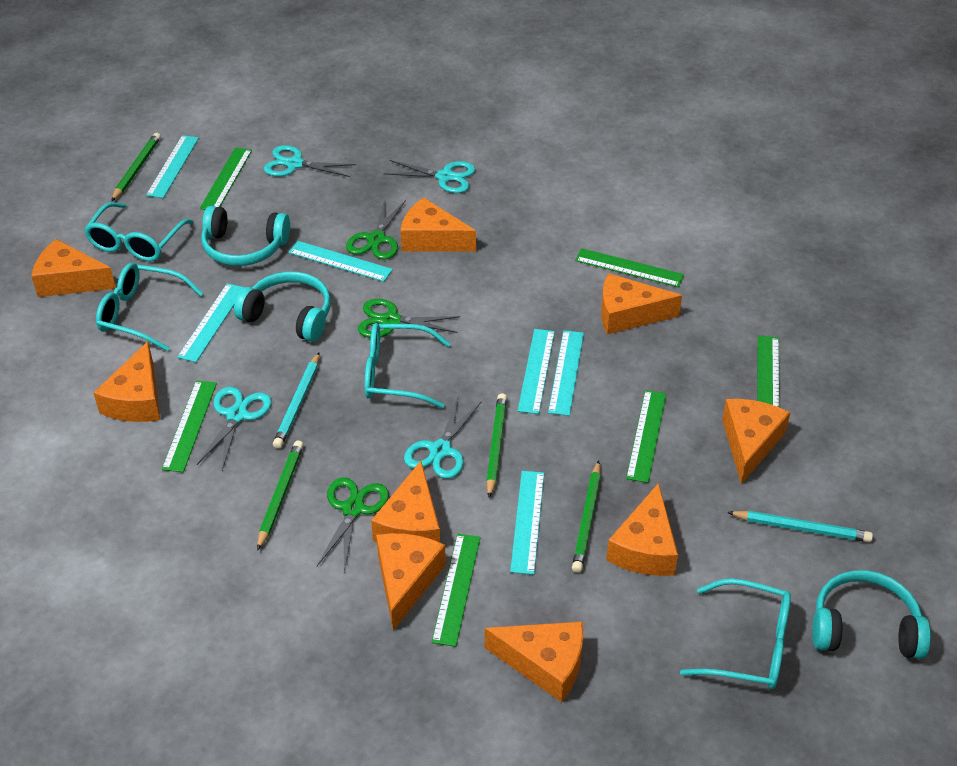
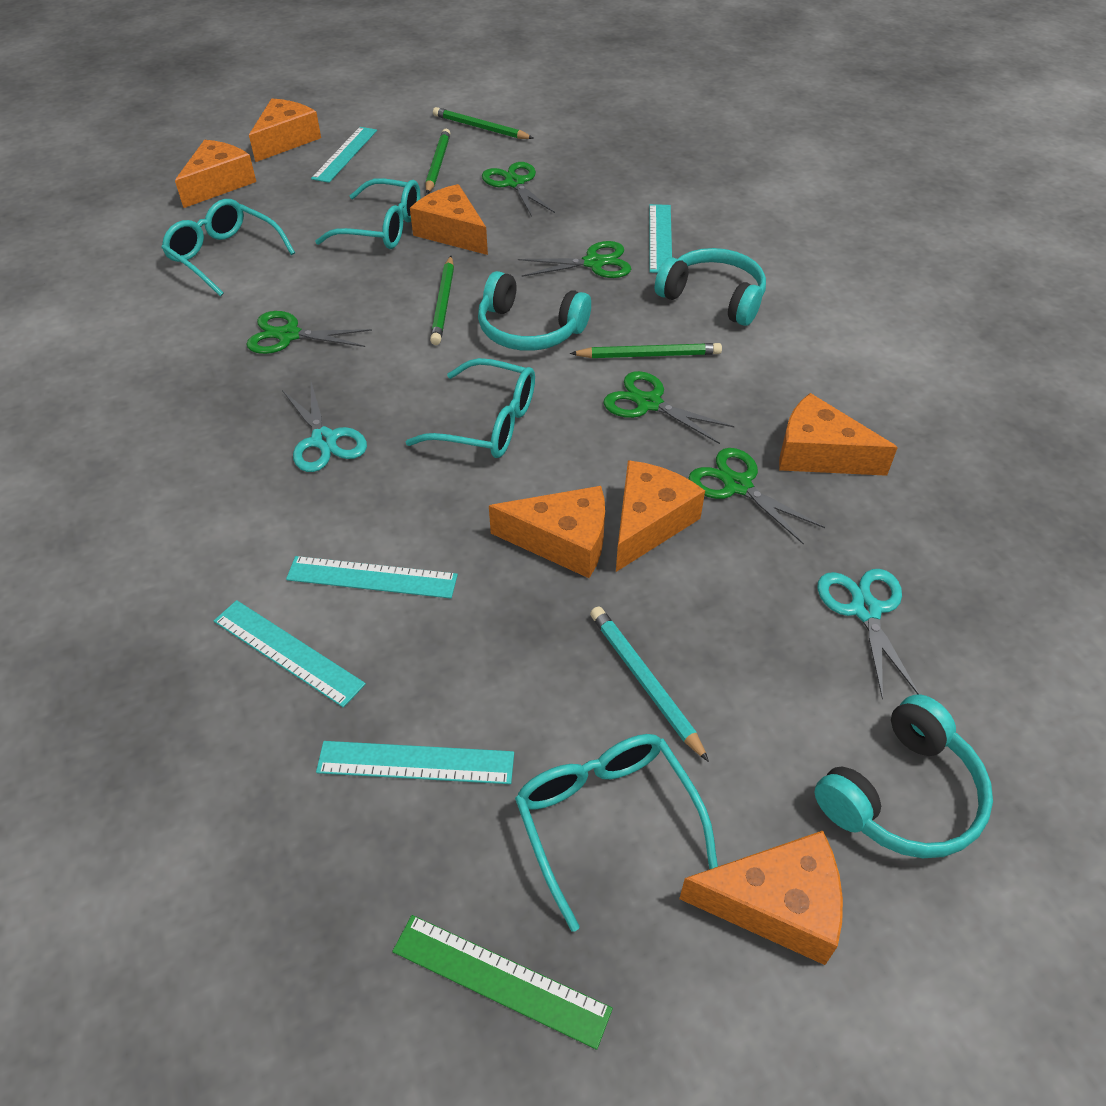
green ruler: 6 -> 1
green scissors: 3 -> 5
orange cheese: 9 -> 7
turquoise pencil: 2 -> 1
turquoise ruler: 6 -> 5
turquoise scissors: 4 -> 2

